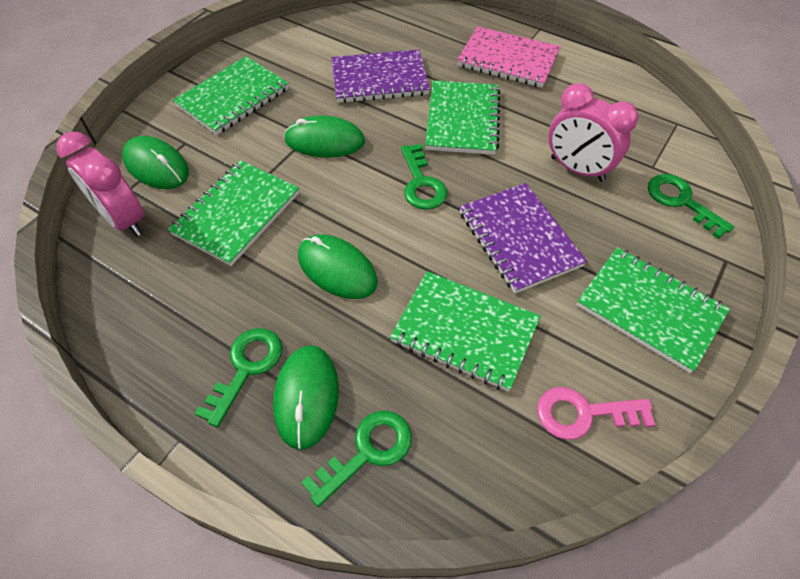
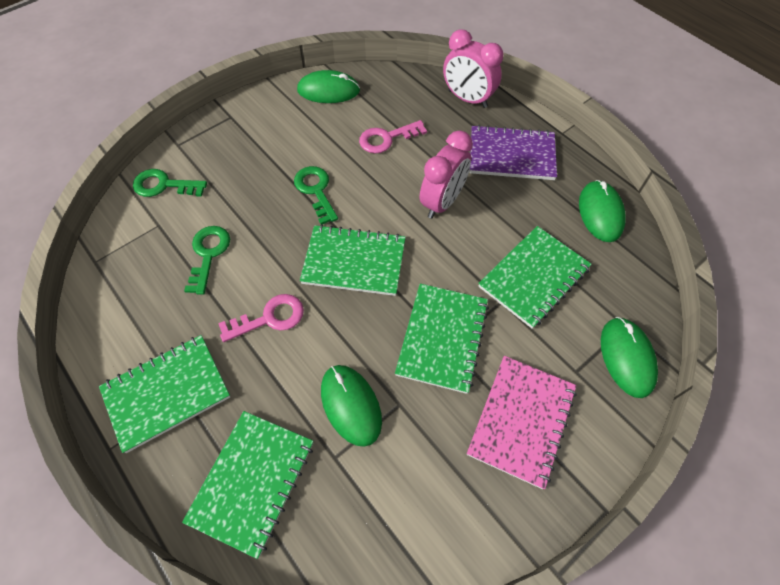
green key: 4 -> 3
pink key: 1 -> 2
purple notebook: 2 -> 1

